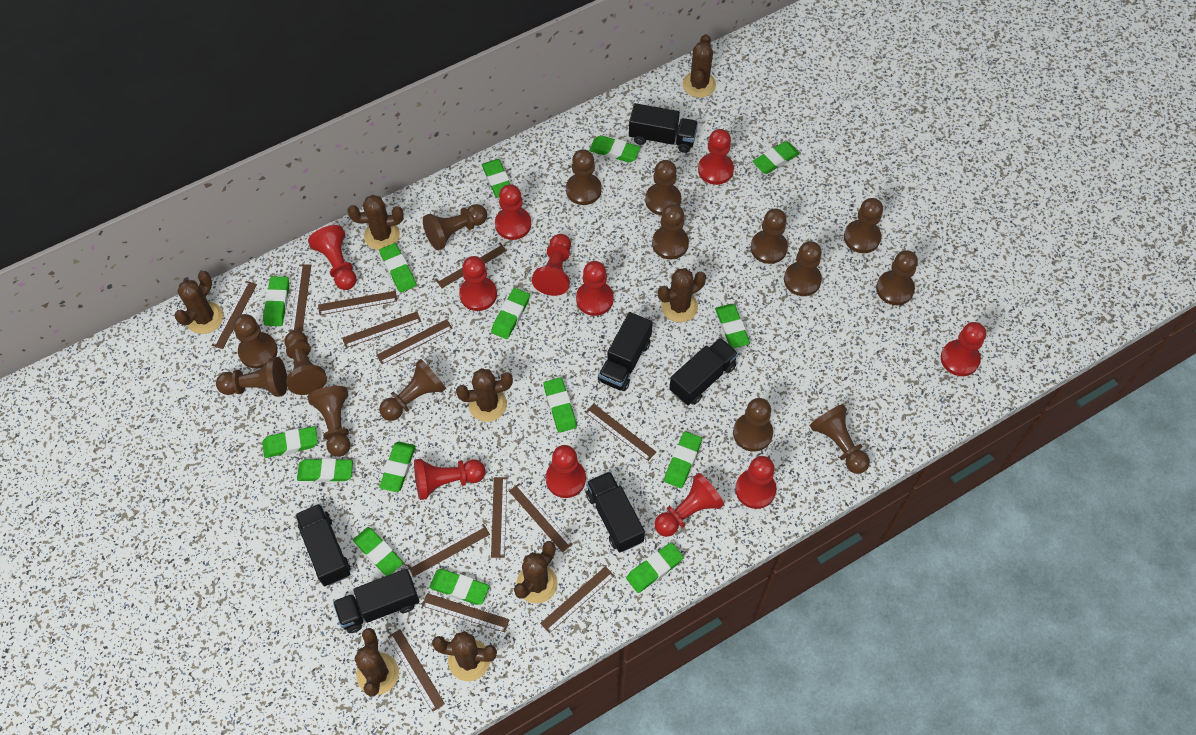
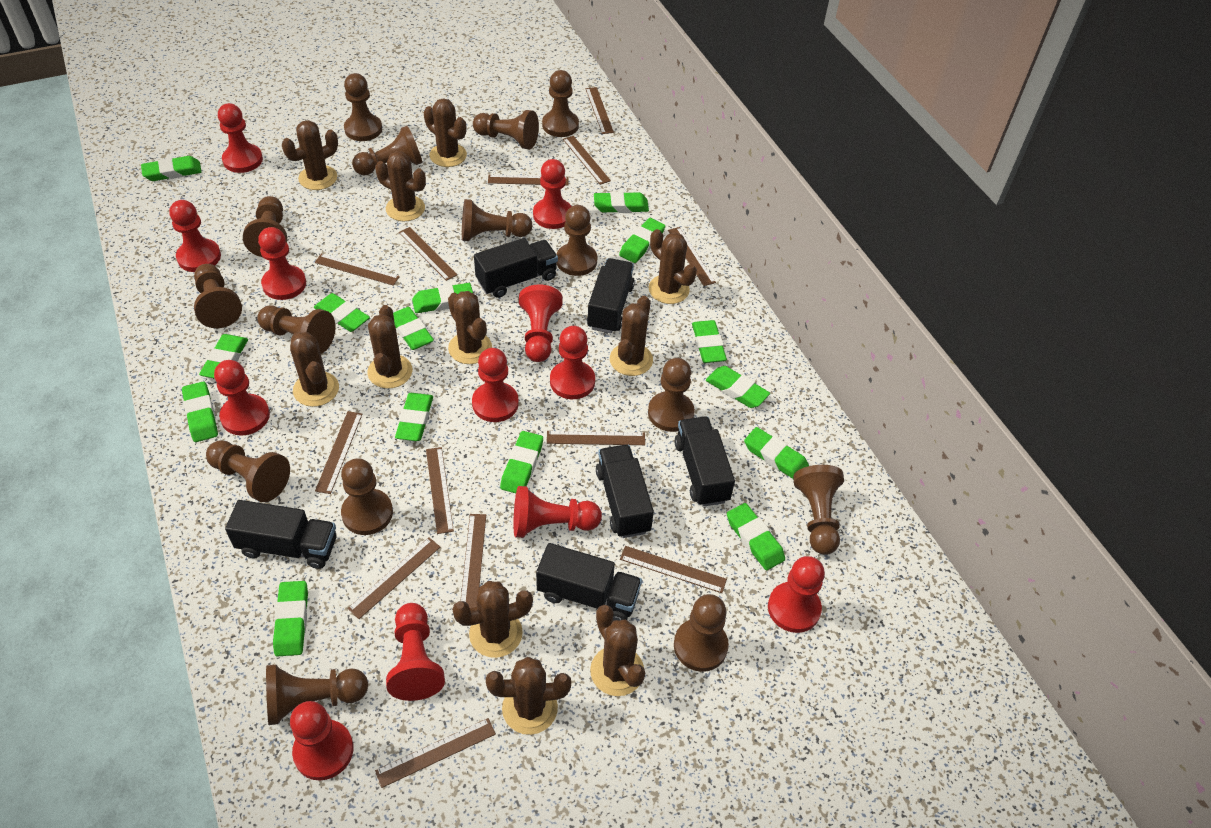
brown cactus: 8 -> 11
red pawn: 11 -> 12

